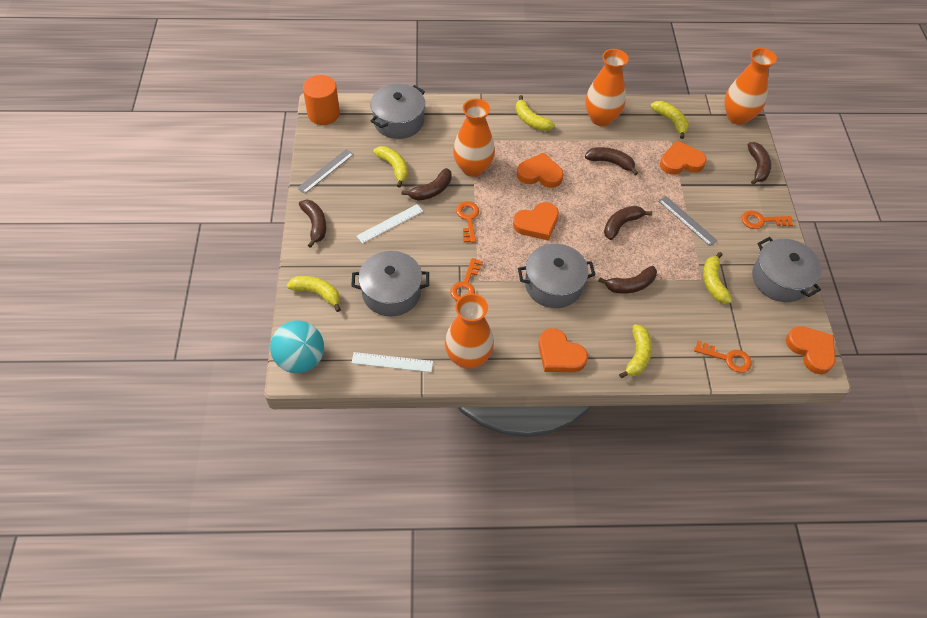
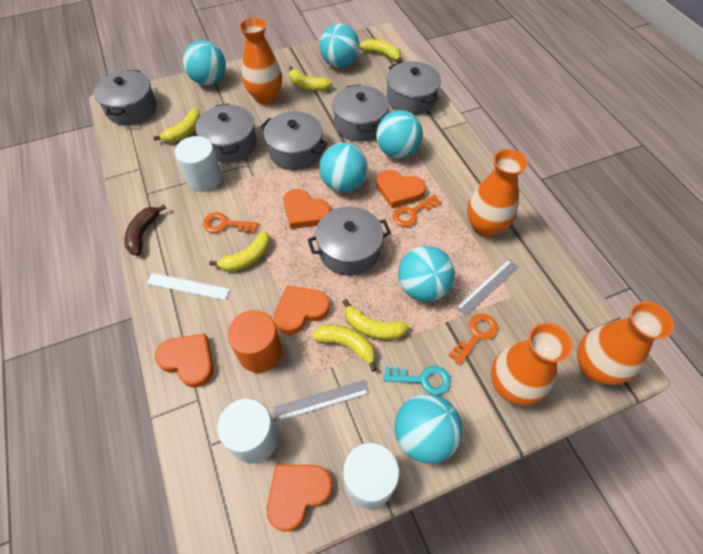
brown banana: 6 -> 1
grey pot: 4 -> 6
orange key: 4 -> 3
turquoise ball: 1 -> 6
turquoise key: 0 -> 1
white cylinder: 0 -> 3
white ruler: 2 -> 1

